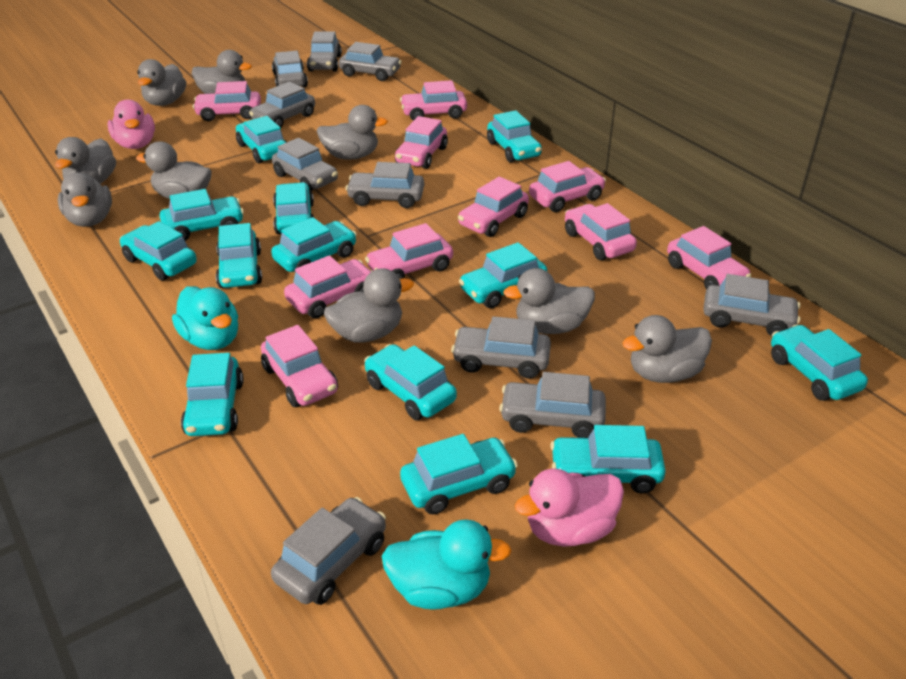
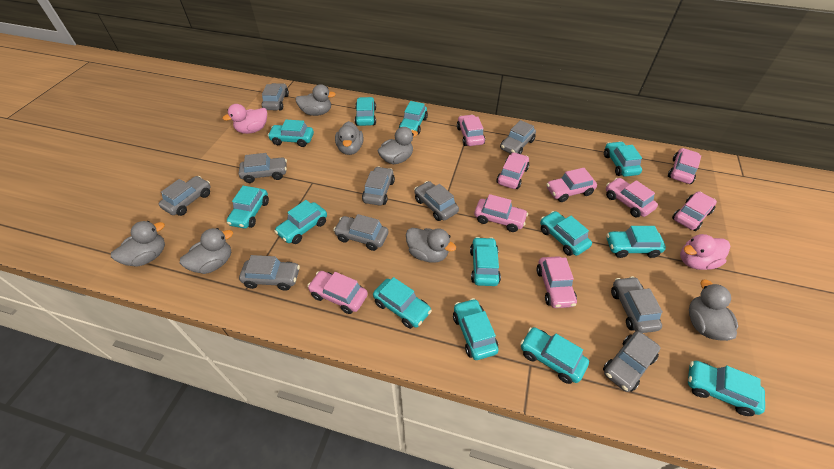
grey duck: 9 -> 7
pink car: 10 -> 9
turquoise duck: 2 -> 0

